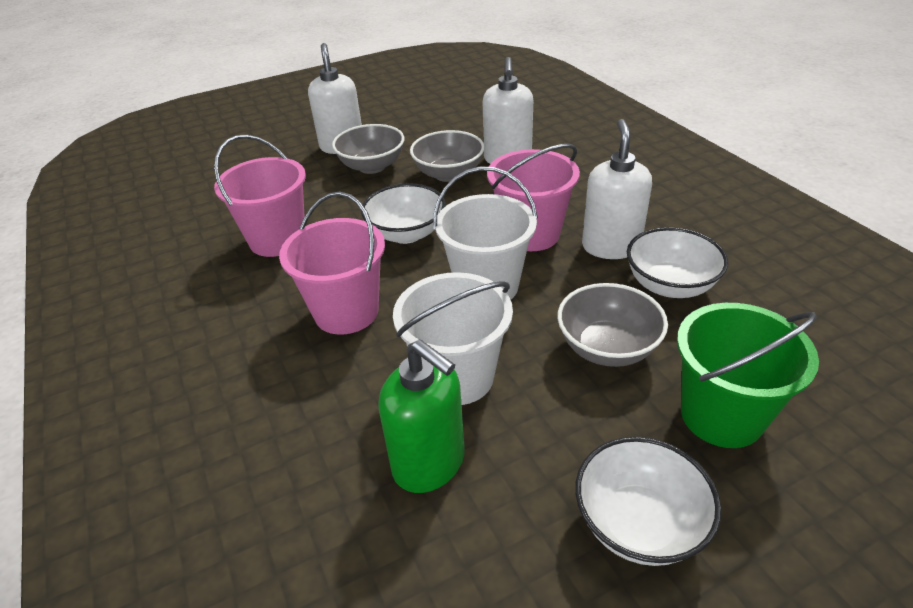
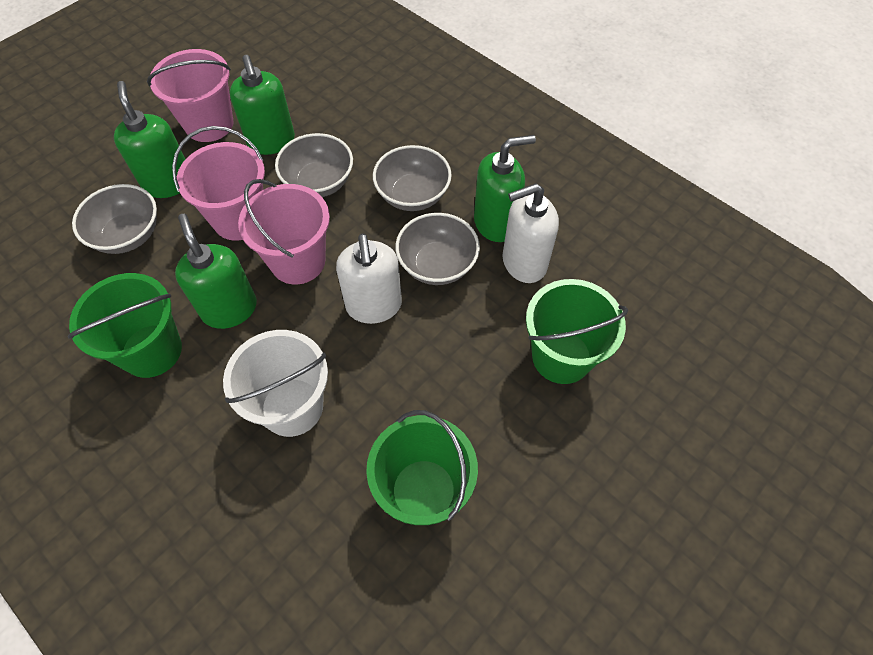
green bucket: 1 -> 3
green soap dispenser: 1 -> 4
grey bowl: 3 -> 4
white bowl: 3 -> 0
white bucket: 2 -> 1
white soap dispenser: 3 -> 2

